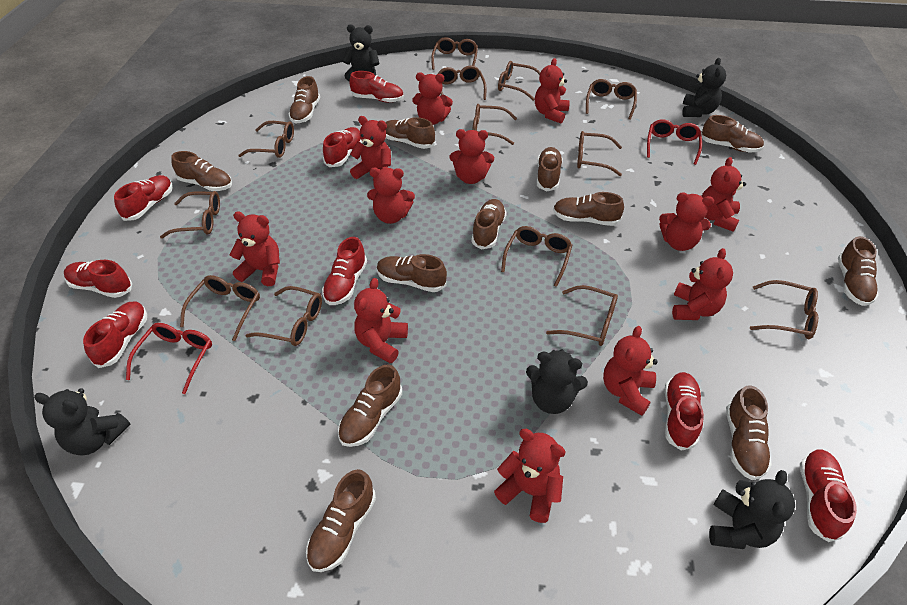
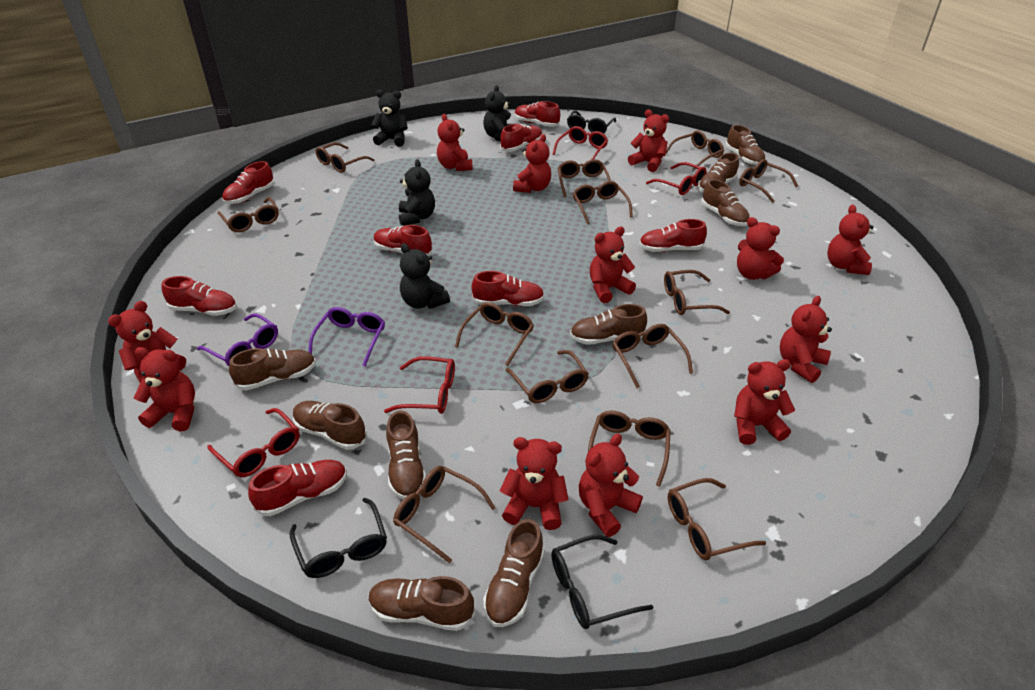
black glasses: 0 -> 3
black teddy bear: 5 -> 4
brown shoe: 12 -> 9
purple glasses: 0 -> 2
red glasses: 2 -> 4

